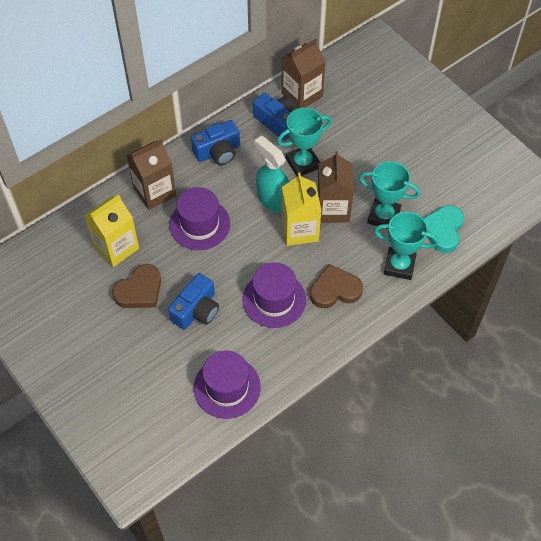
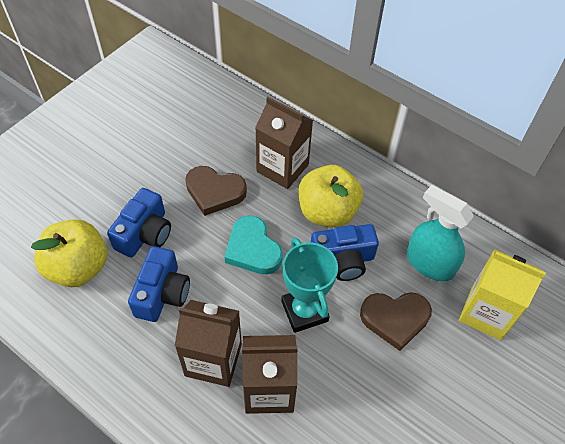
purple hat: 3 -> 0
turquoise trophy: 3 -> 1
yellow apple: 0 -> 2
yellow carton: 2 -> 1

